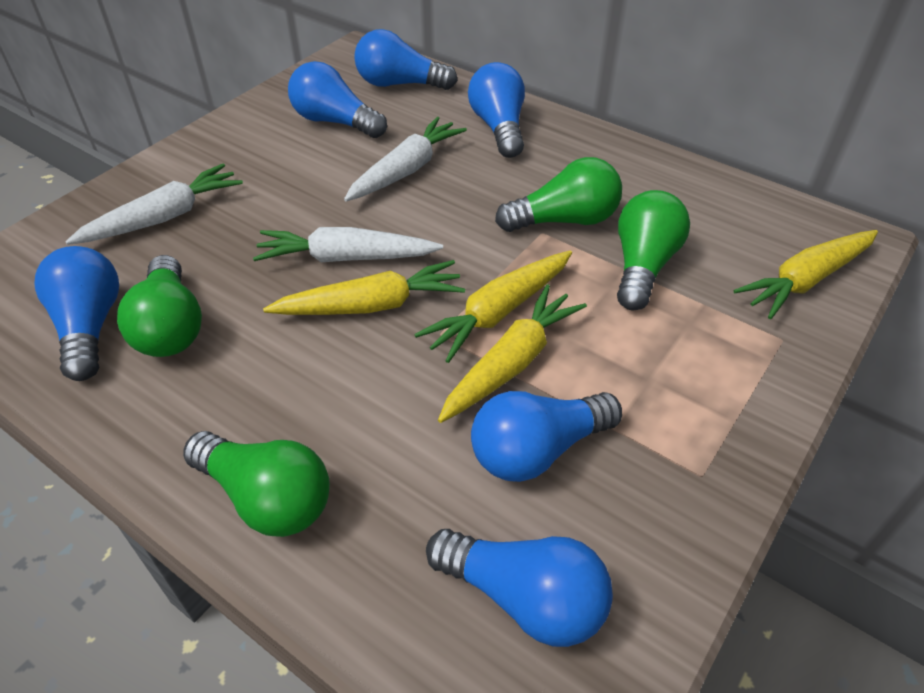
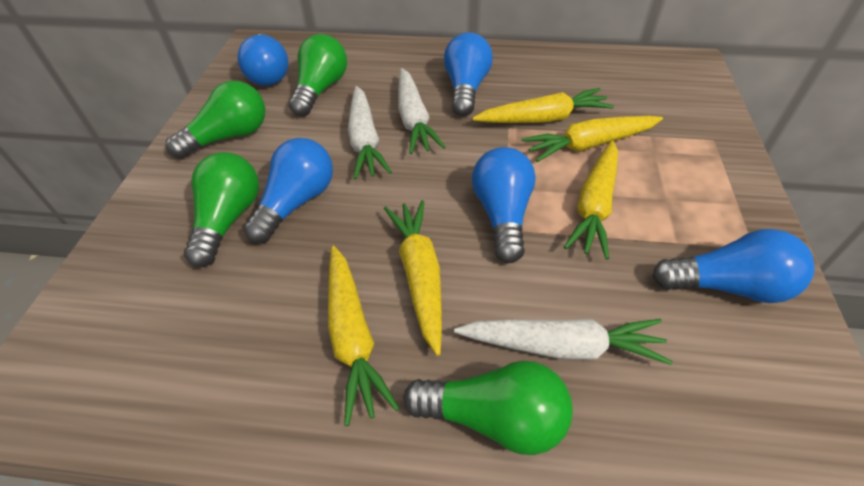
blue light bulb: 6 -> 5
yellow carrot: 4 -> 5

